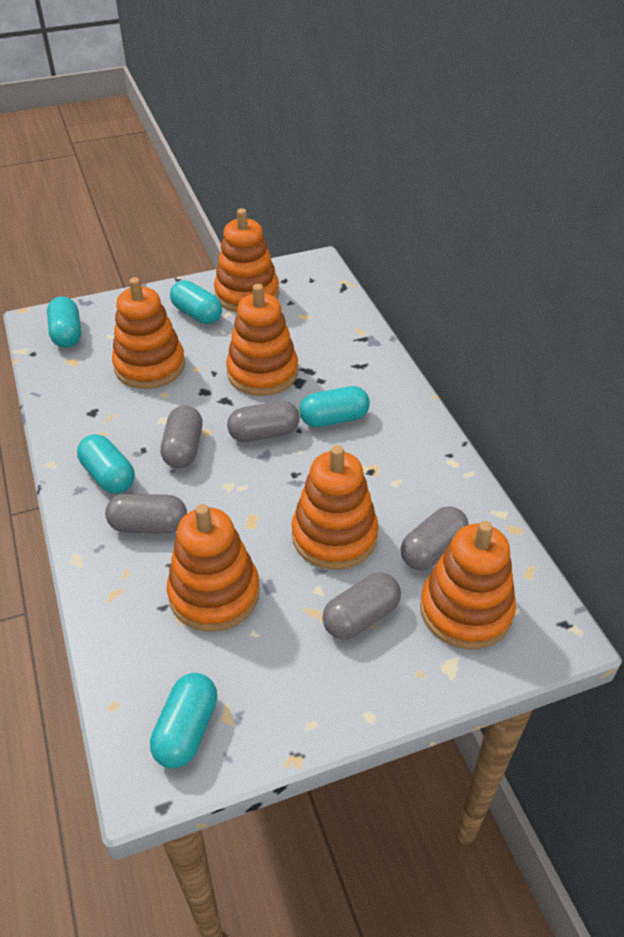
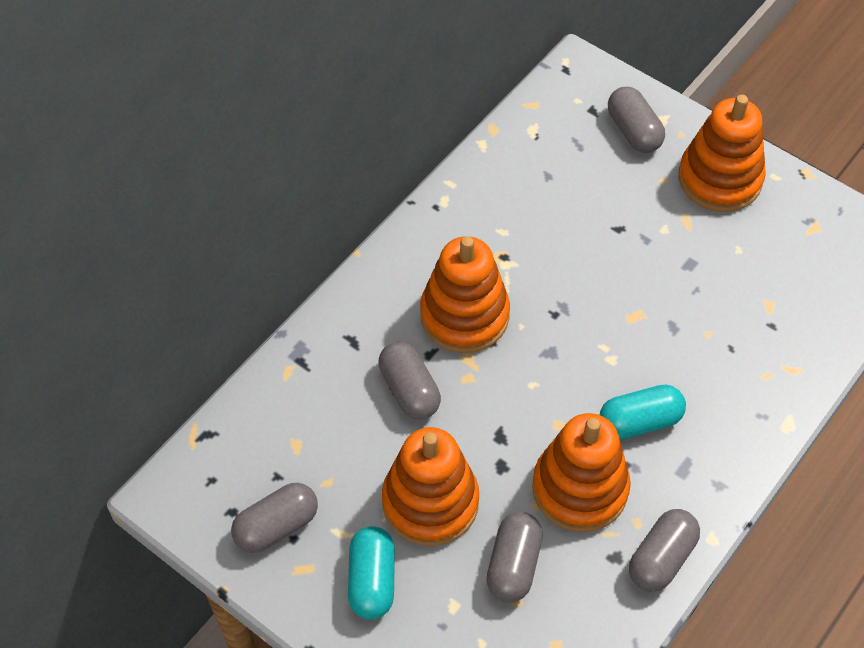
orange stacking toy: 6 -> 4
turquoise capsule: 5 -> 2

